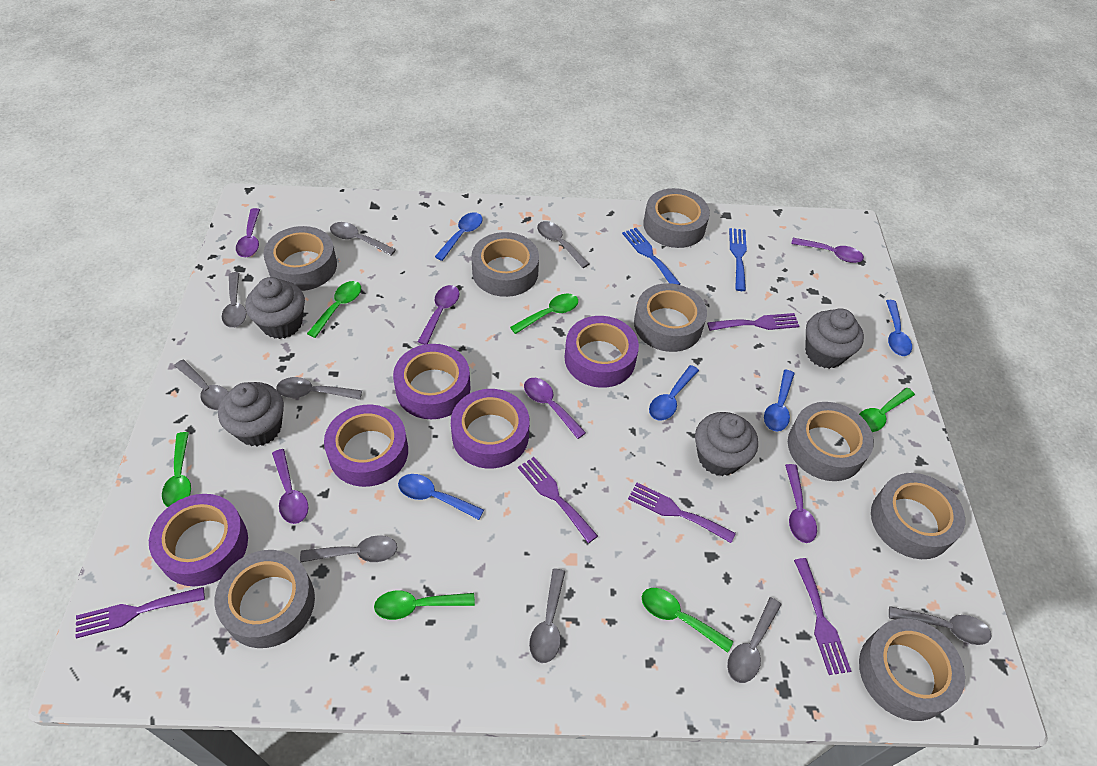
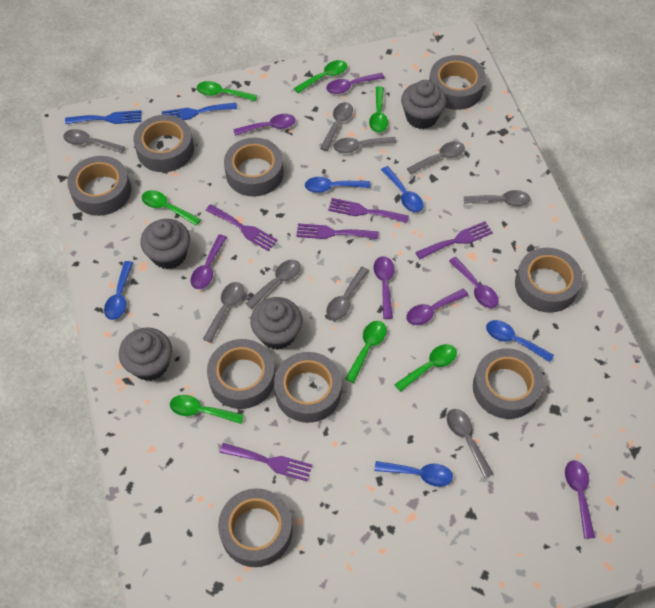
green spoon: 6 -> 7
grey tape: 8 -> 9
purple spoon: 6 -> 7
purple tape: 5 -> 0

